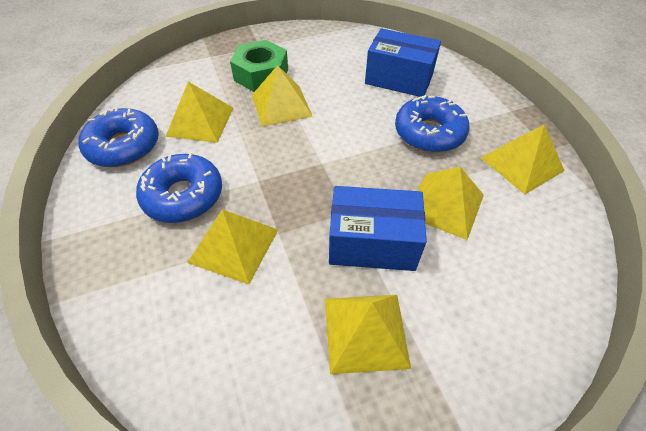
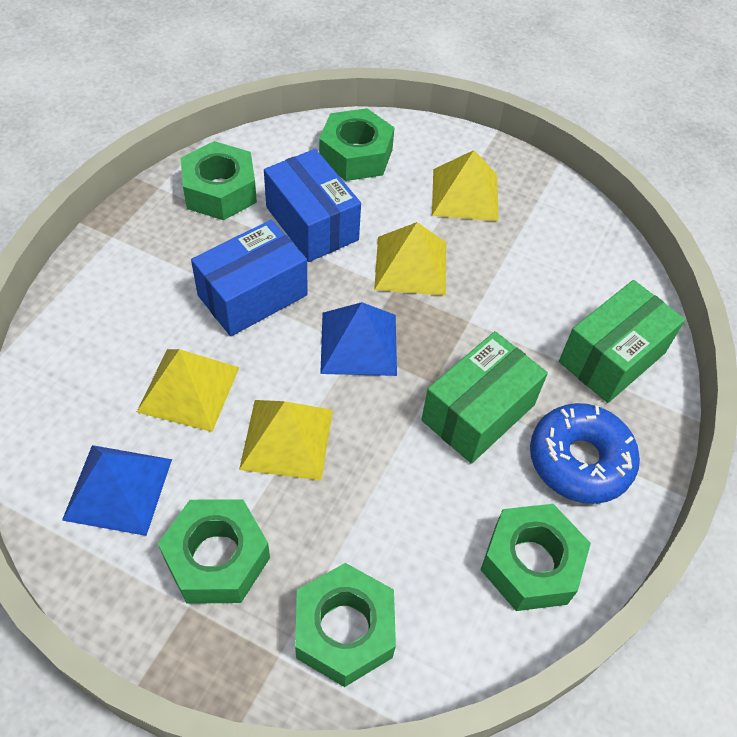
blue donut: 3 -> 1
blue pyramid: 0 -> 2
green box: 0 -> 2
green nut: 1 -> 5
yellow pyramid: 6 -> 4

